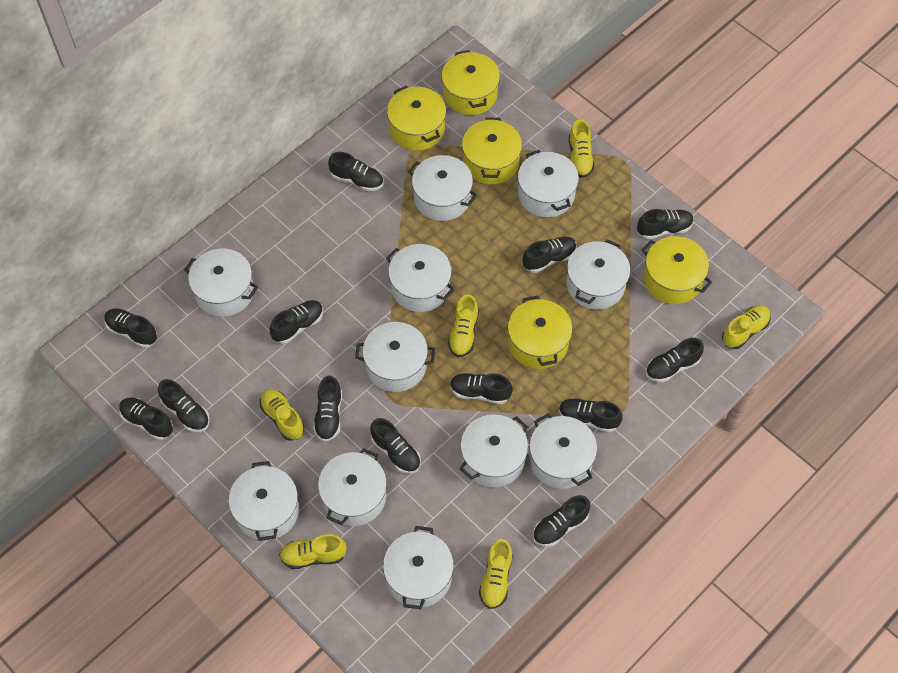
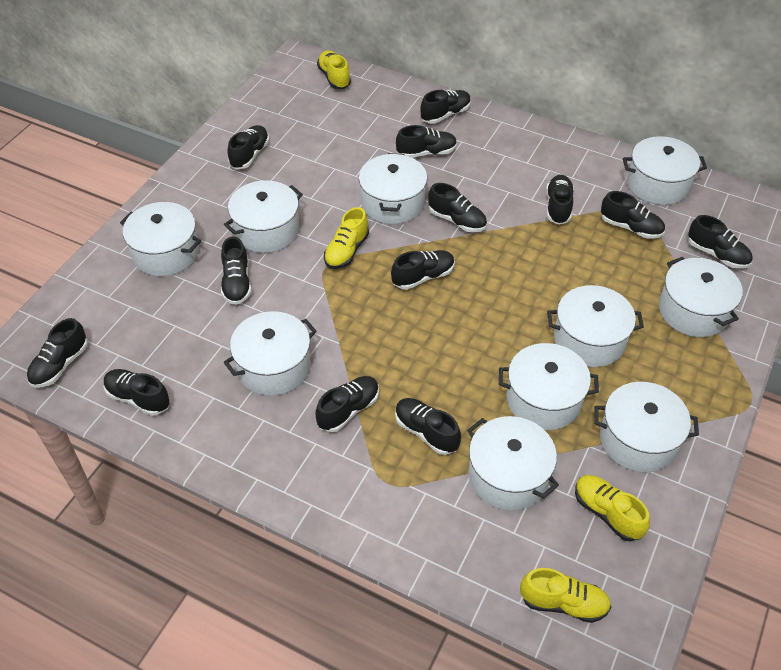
white pot: 11 -> 10
yellow pot: 5 -> 0
yellow shoe: 6 -> 4

